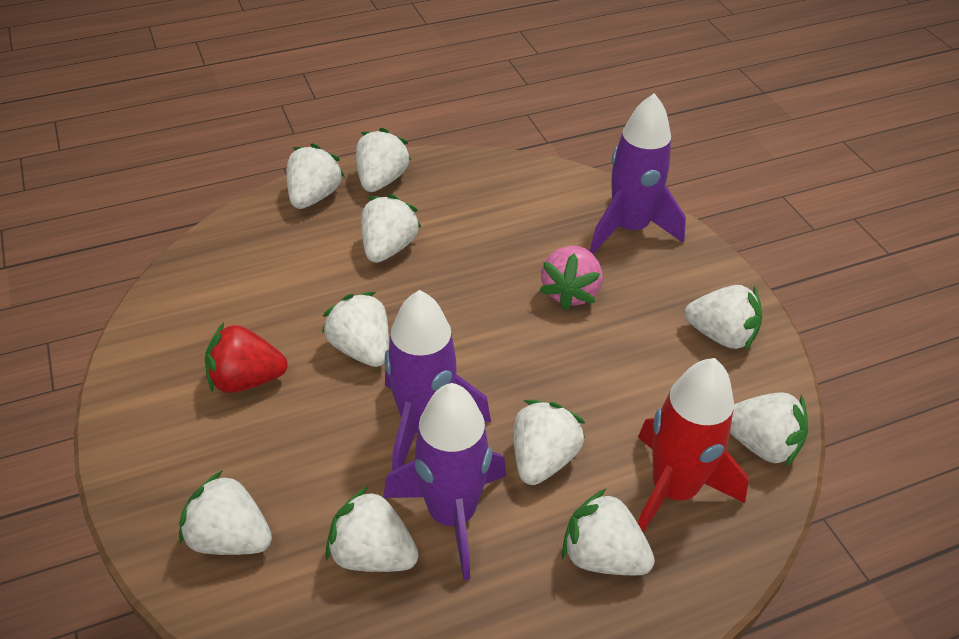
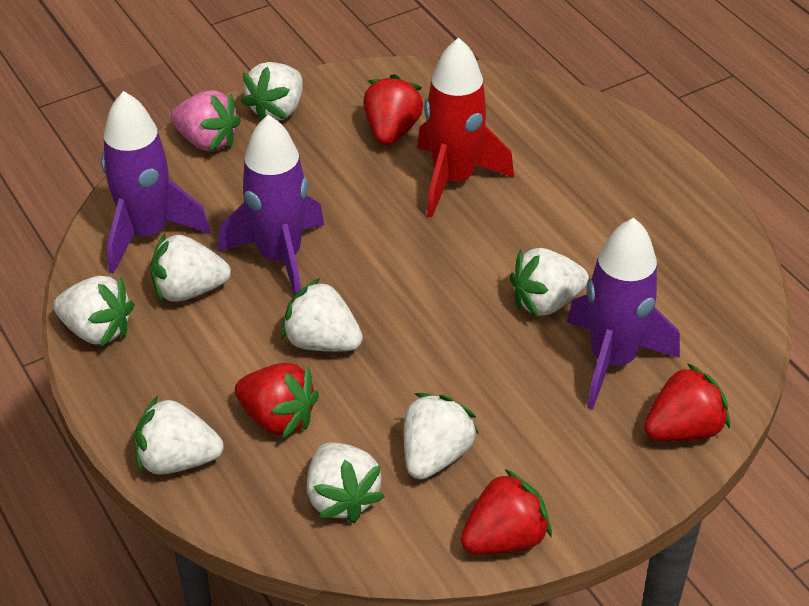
red strawberry: 1 -> 4
white strawberry: 10 -> 8

